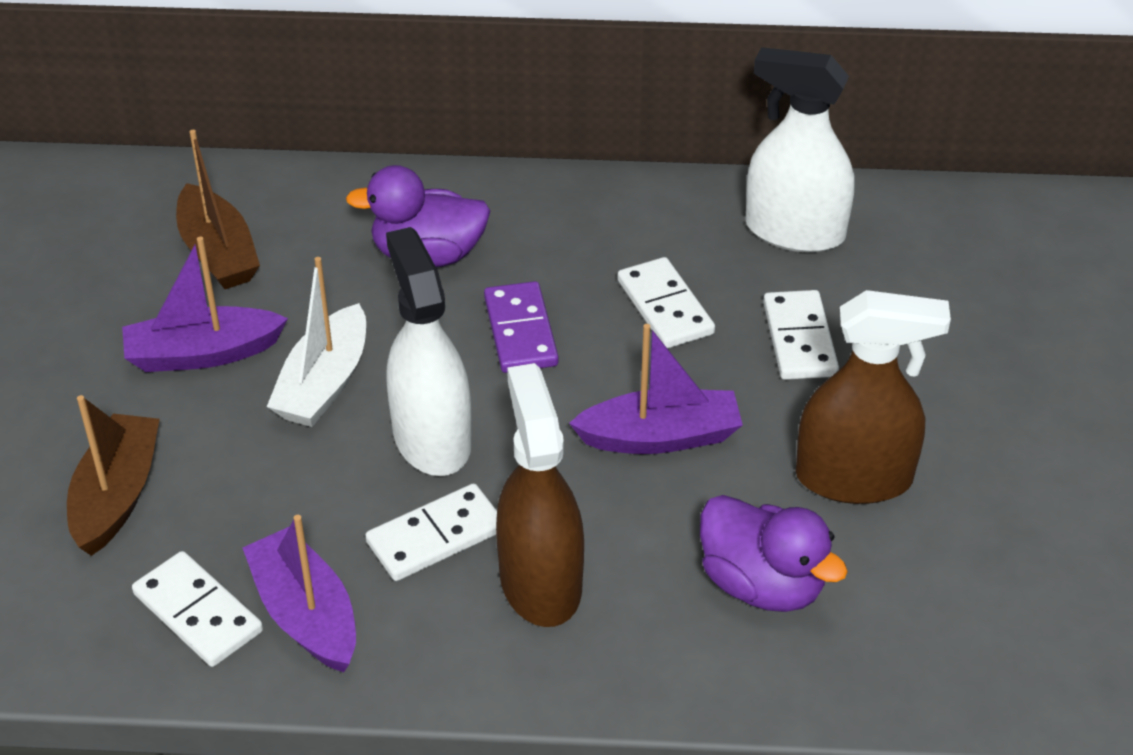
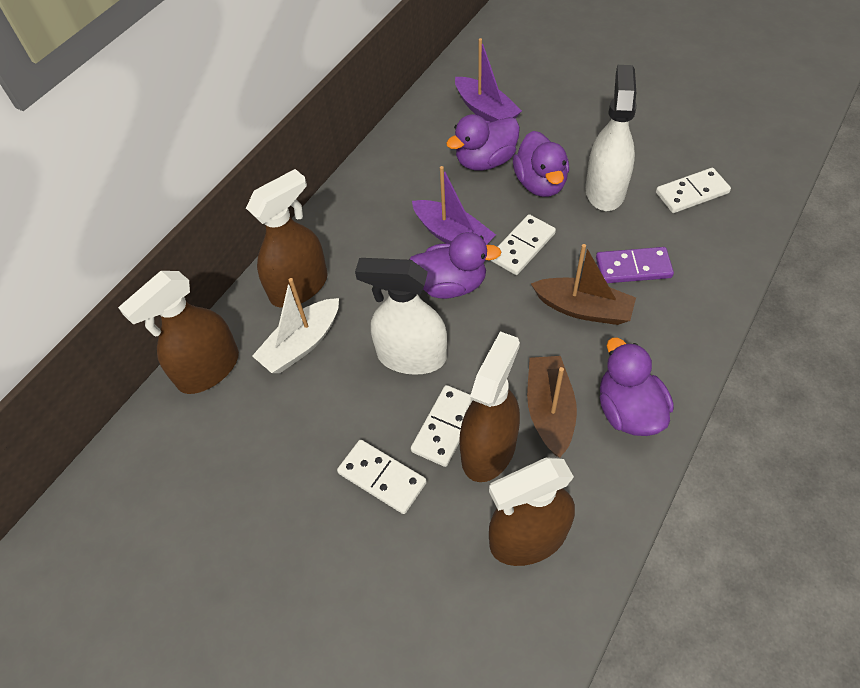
brown spray bottle: 2 -> 4
purple boat: 3 -> 2
purple duck: 2 -> 4

